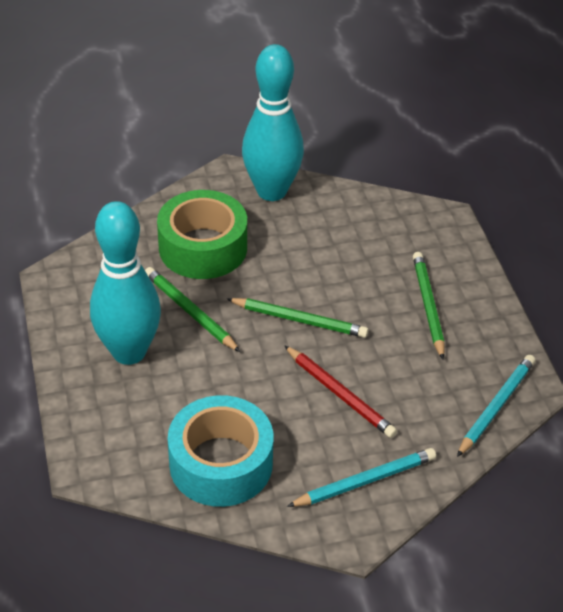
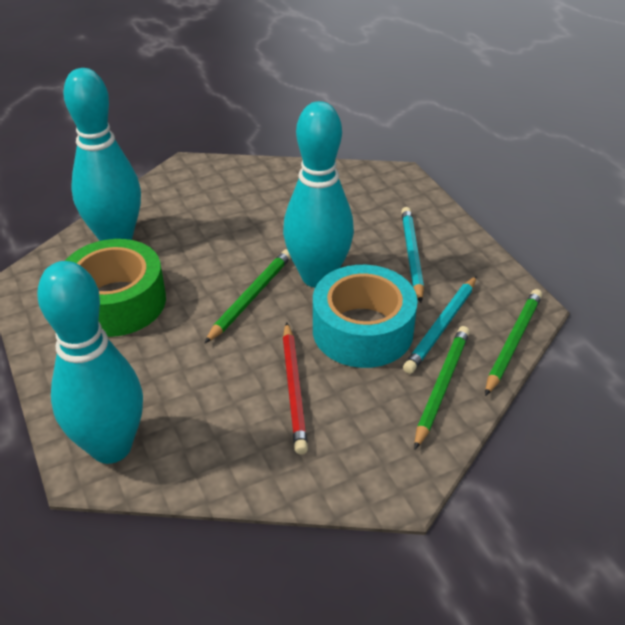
turquoise bowling pin: 2 -> 3

